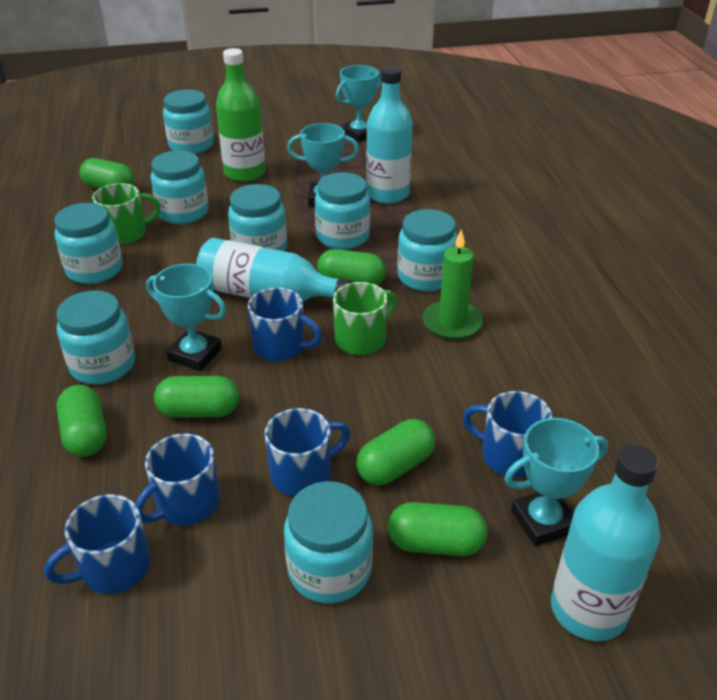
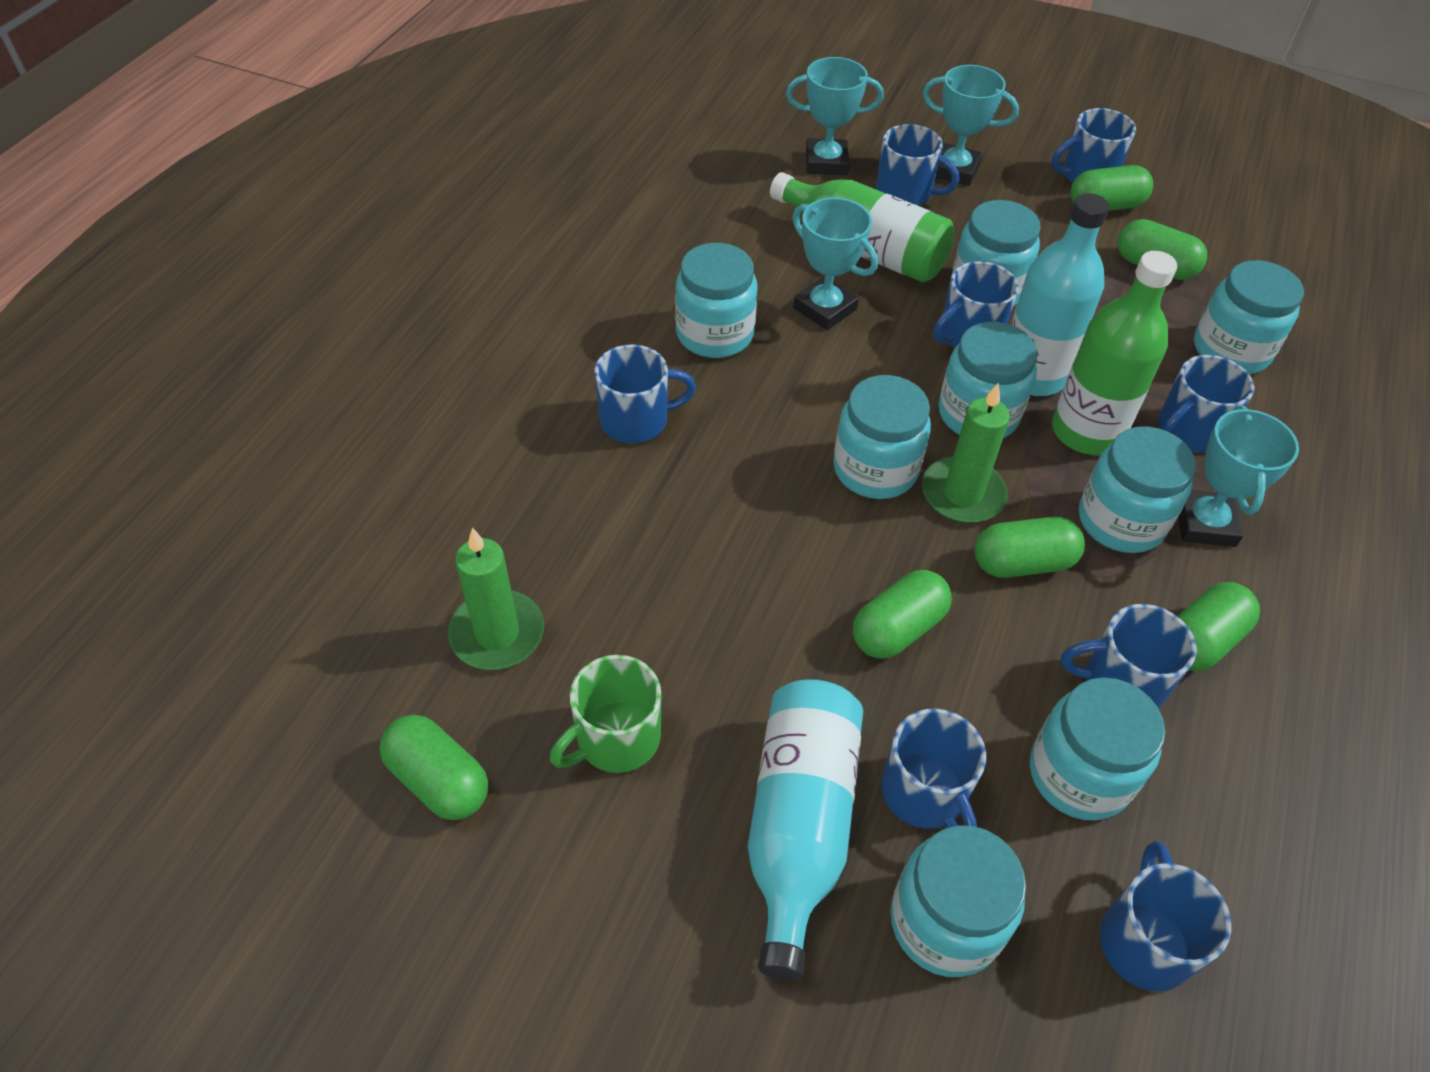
blue mug: 5 -> 8
green bottle: 1 -> 2
green candle: 1 -> 2
green mug: 2 -> 1
turquoise bottle: 3 -> 2

